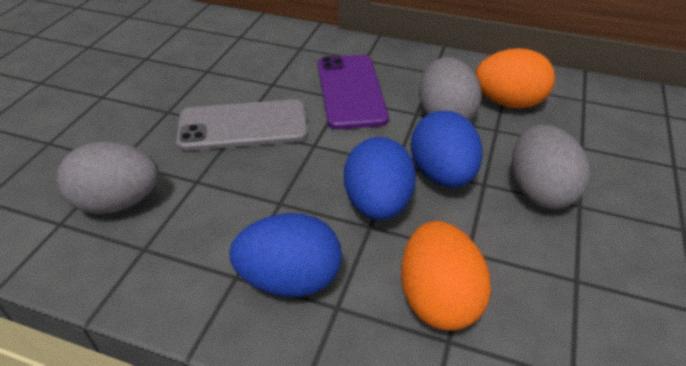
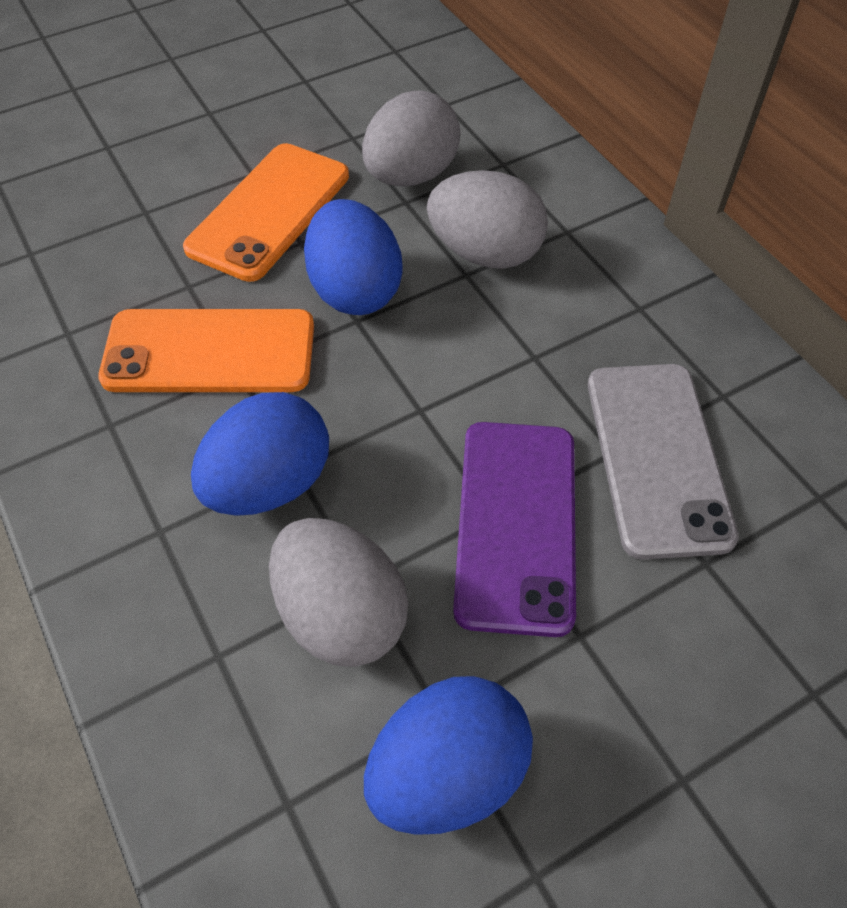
orange egg: 2 -> 0
orange phone: 0 -> 2

